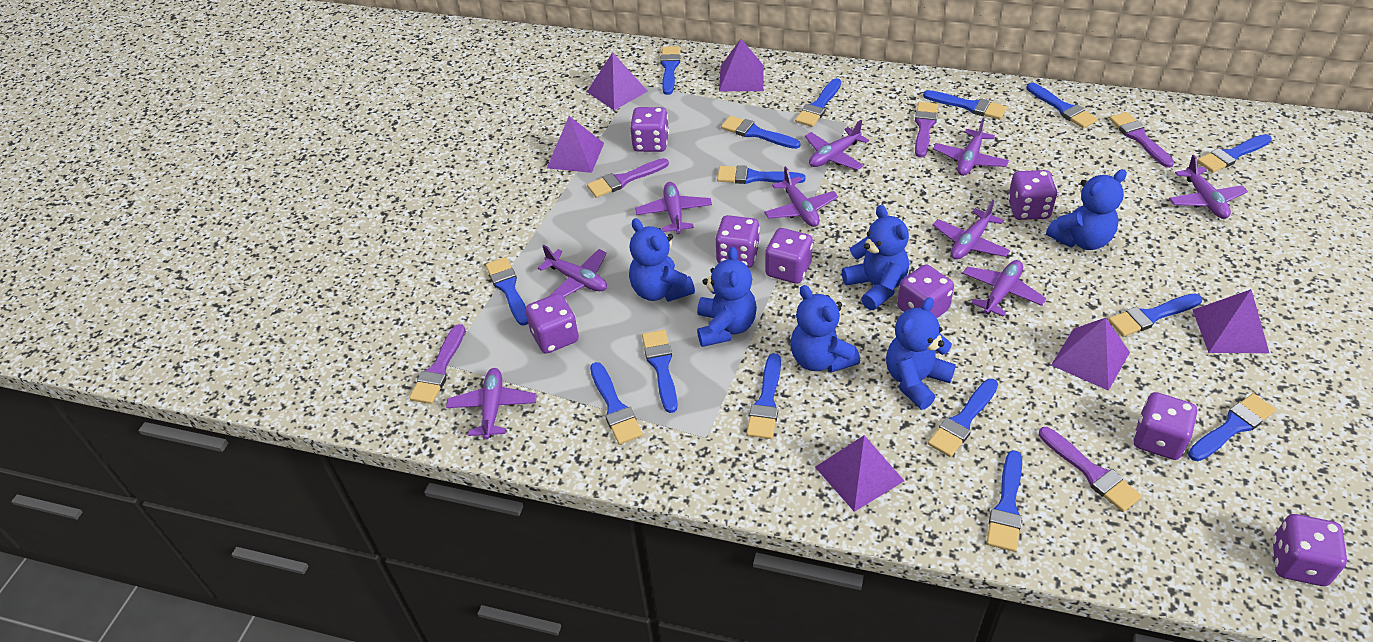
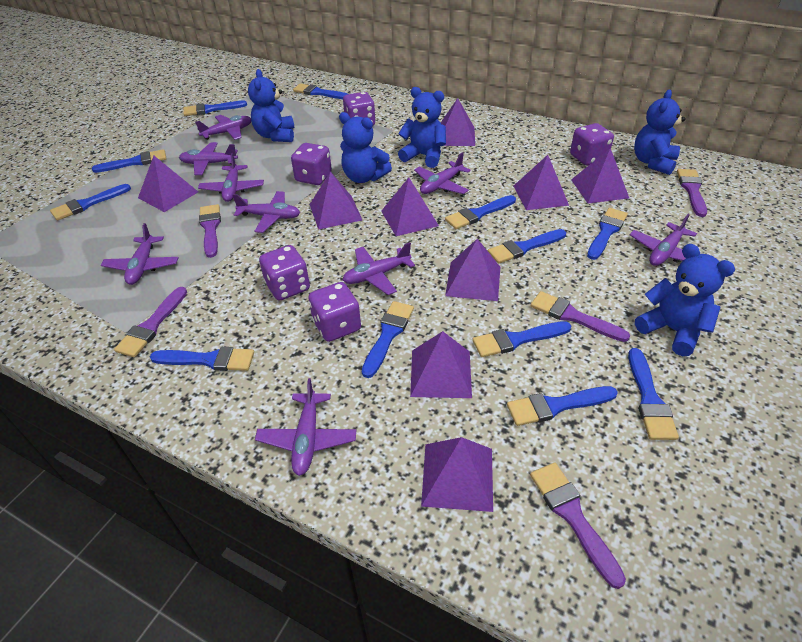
blue brush: 15 -> 12
blue teddy bear: 6 -> 5
purple dice: 8 -> 5
purple pyramid: 6 -> 9

